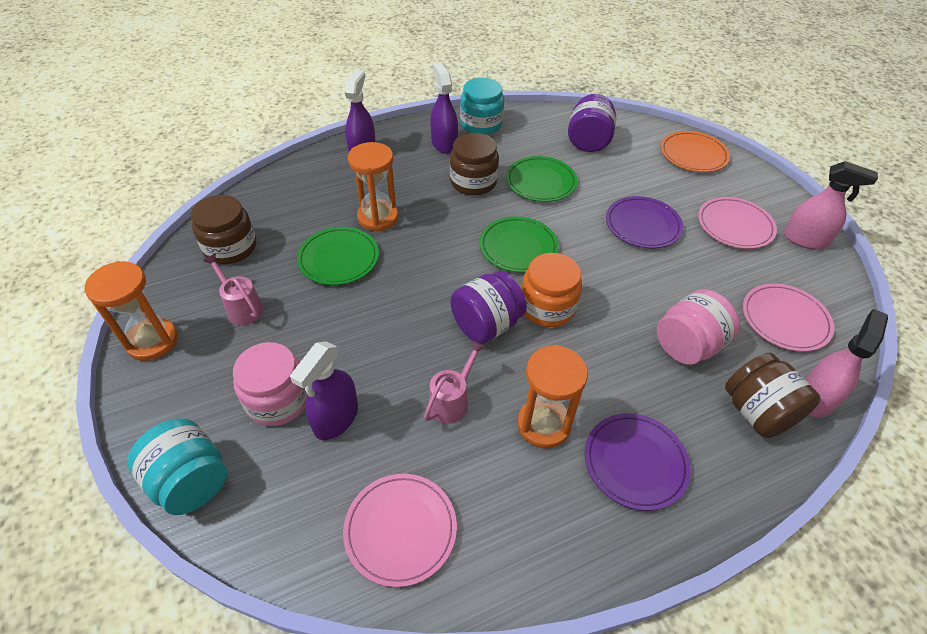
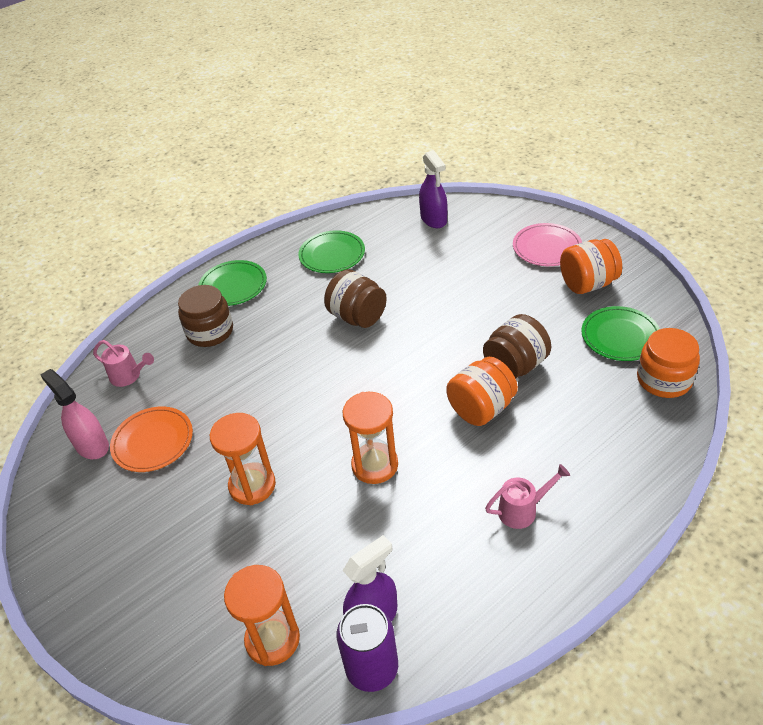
orange jar: 1 -> 3
pink jar: 2 -> 0
pink plate: 3 -> 1
pink spray bottle: 2 -> 1
purple can: 0 -> 1
purple jar: 2 -> 0
purple plate: 2 -> 0
purple spray bottle: 3 -> 2
turquoise jar: 2 -> 0

